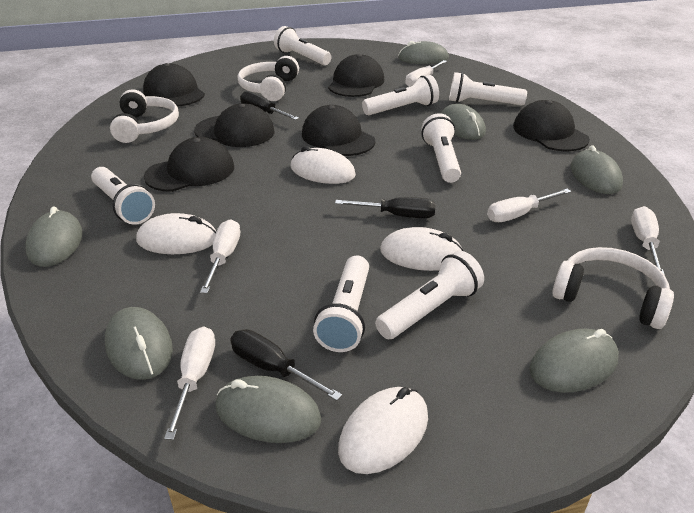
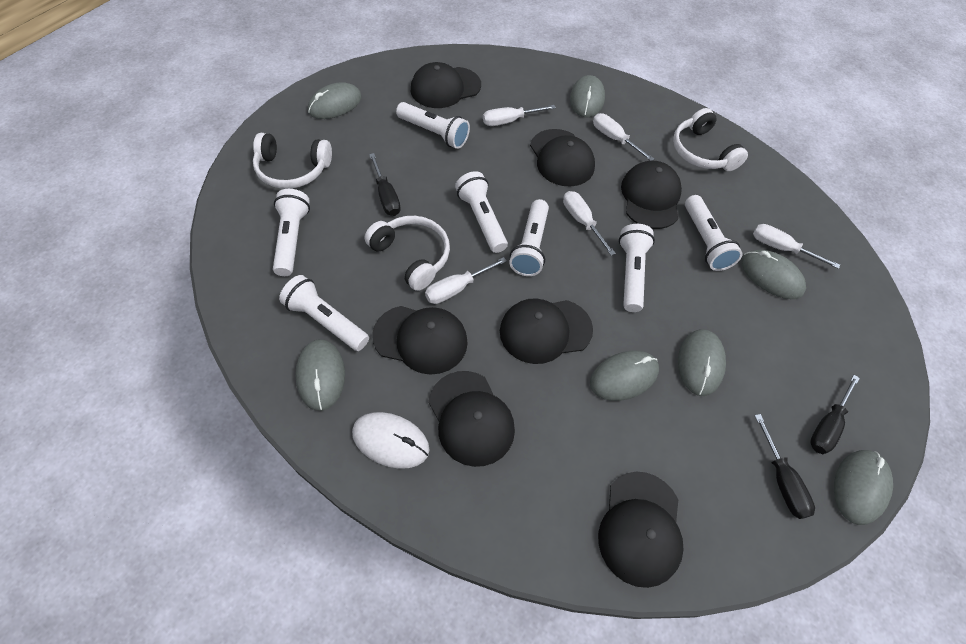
black cap: 6 -> 7
white mouse: 4 -> 1

